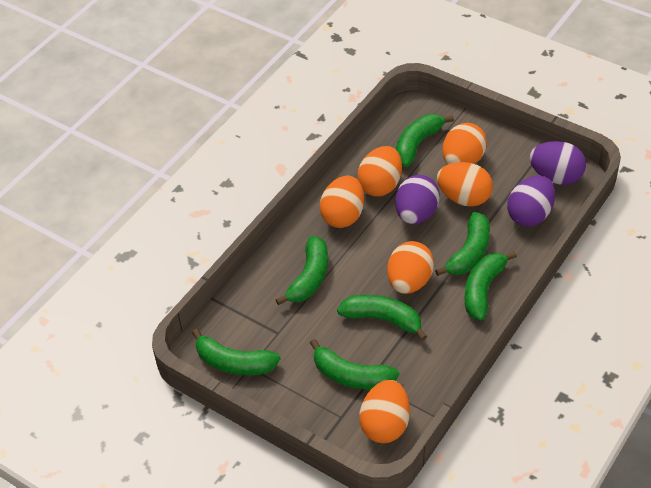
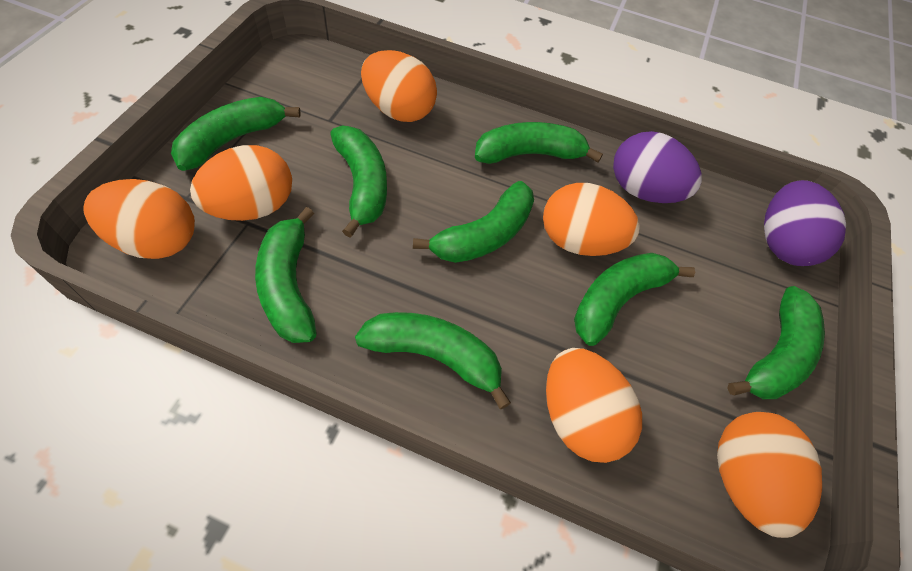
green banana: 7 -> 8
purple egg: 3 -> 2

